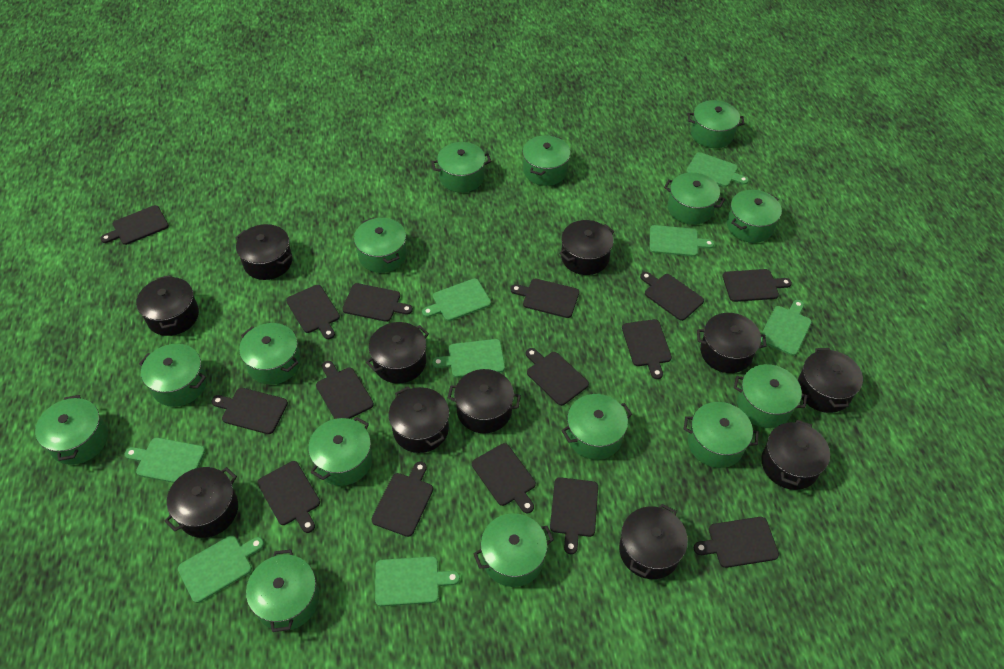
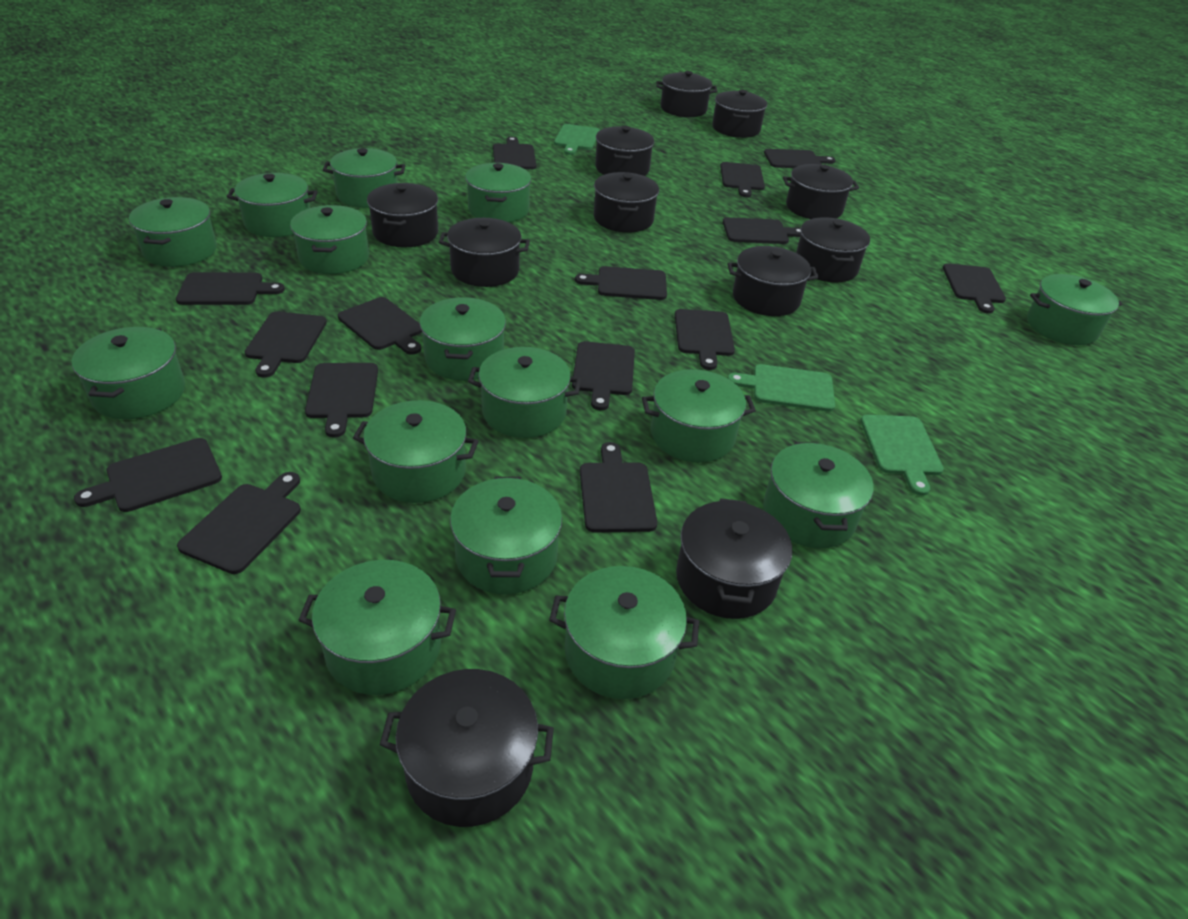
green cutting board: 8 -> 3

